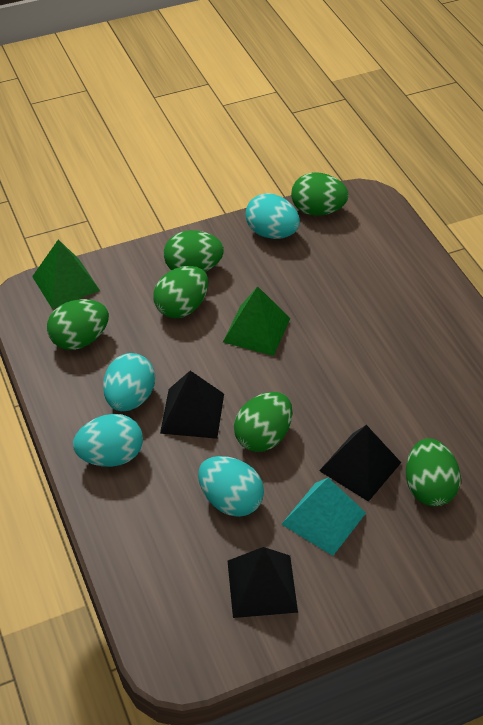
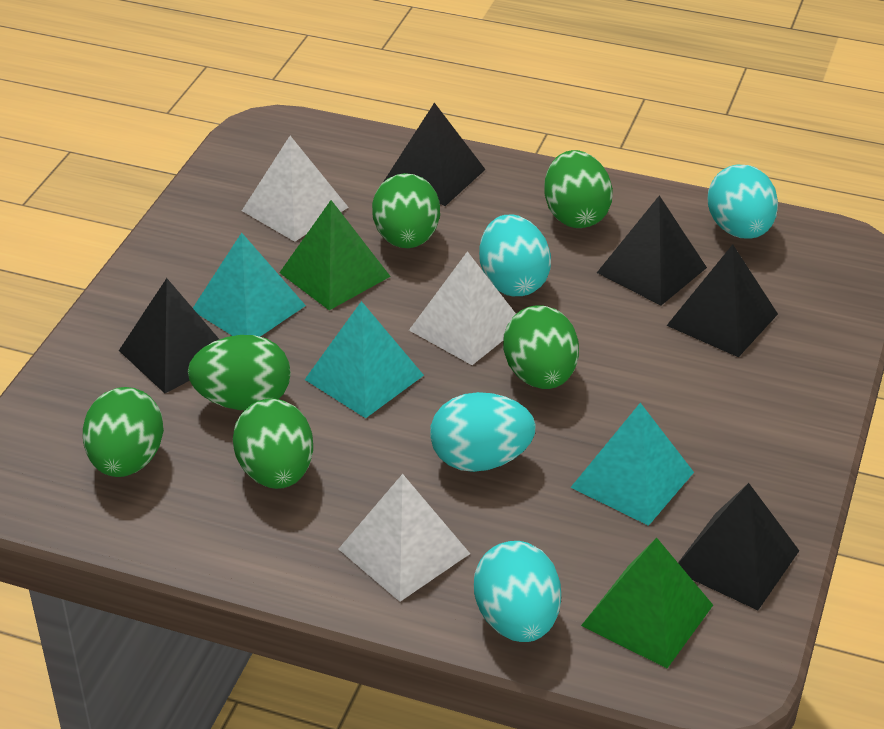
black pyramid: 3 -> 5
turquoise pyramid: 1 -> 3
white pyramid: 0 -> 3

